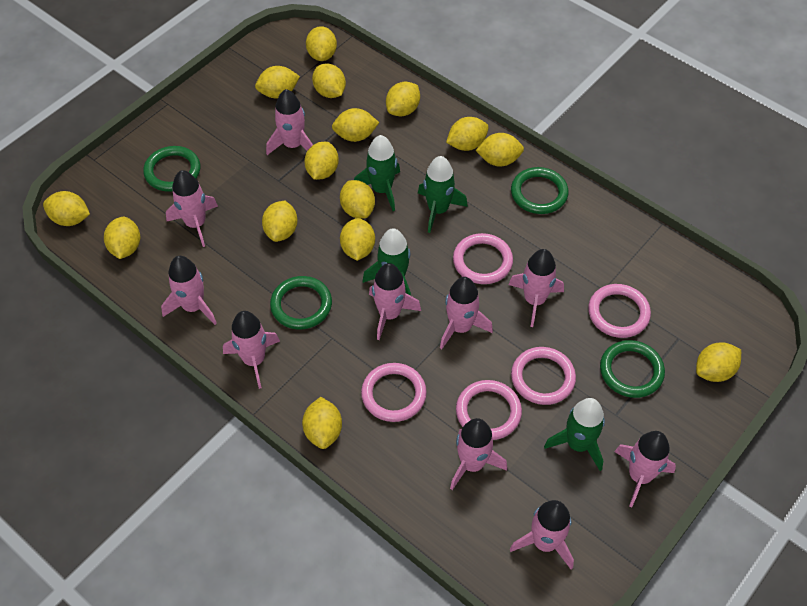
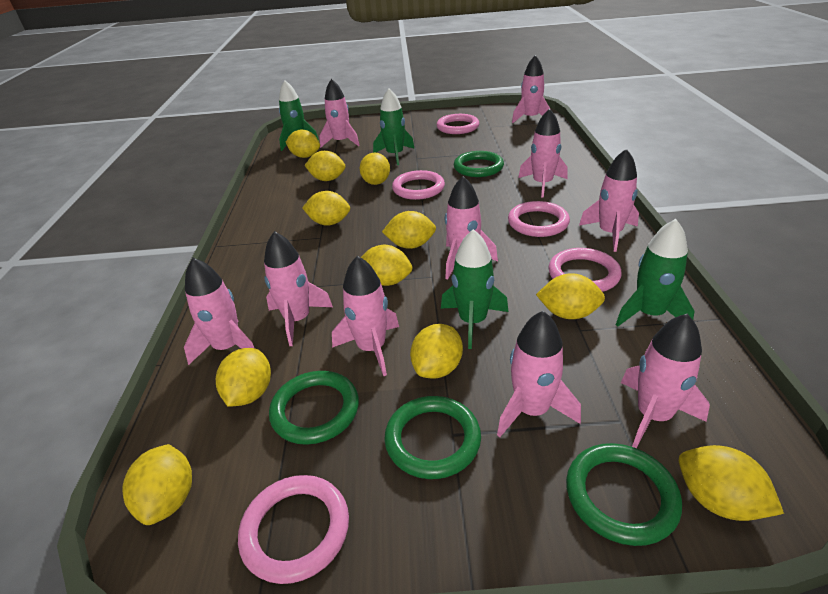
yellow lemon: 15 -> 11

